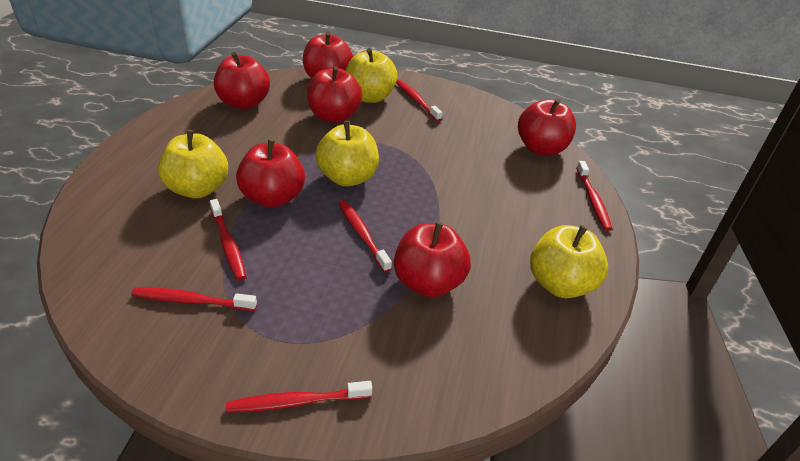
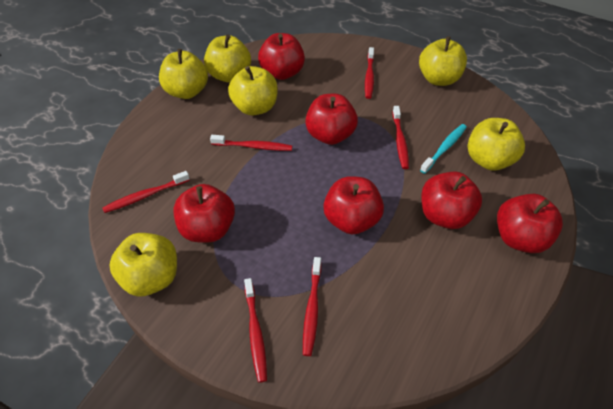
turquoise toothbrush: 0 -> 1
yellow apple: 4 -> 6

